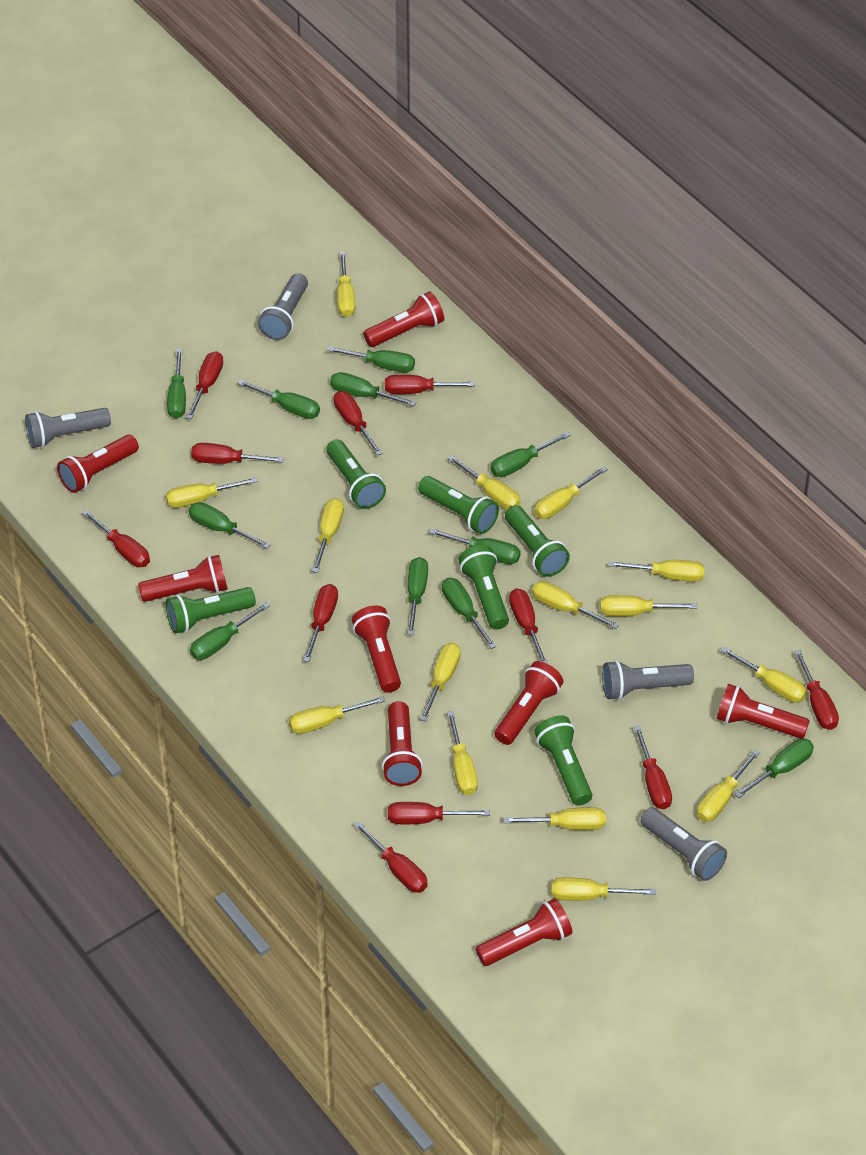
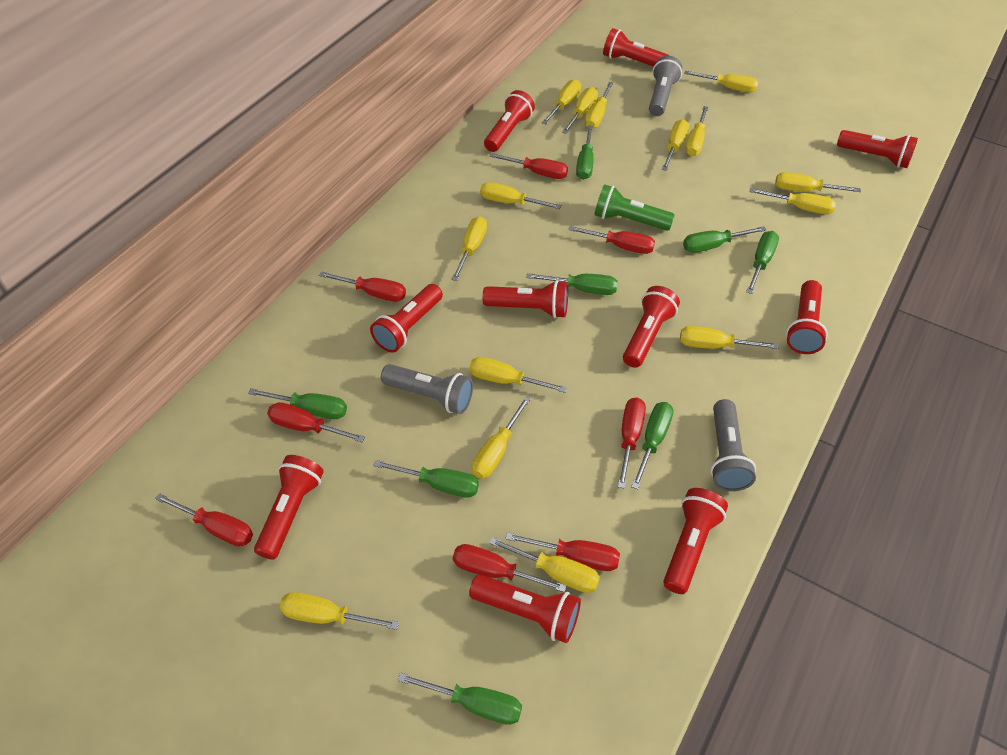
green flashlight: 6 -> 1
green screwdriver: 11 -> 8
grey flashlight: 4 -> 3
red flashlight: 8 -> 10
red screwdriver: 11 -> 8

